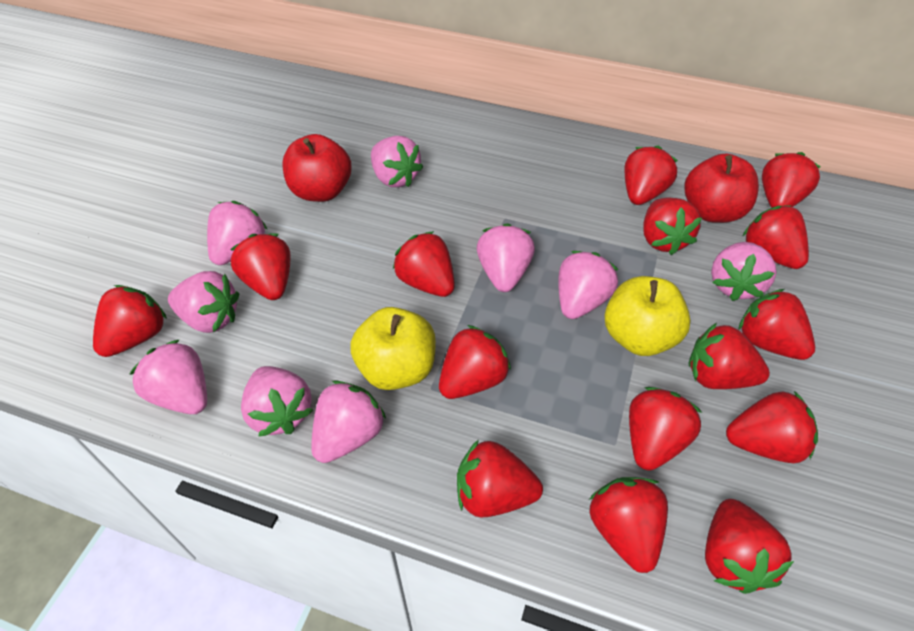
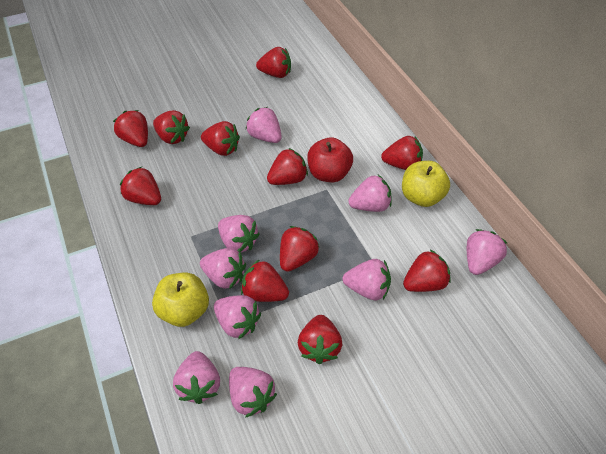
red apple: 2 -> 1
red strawberry: 15 -> 11

